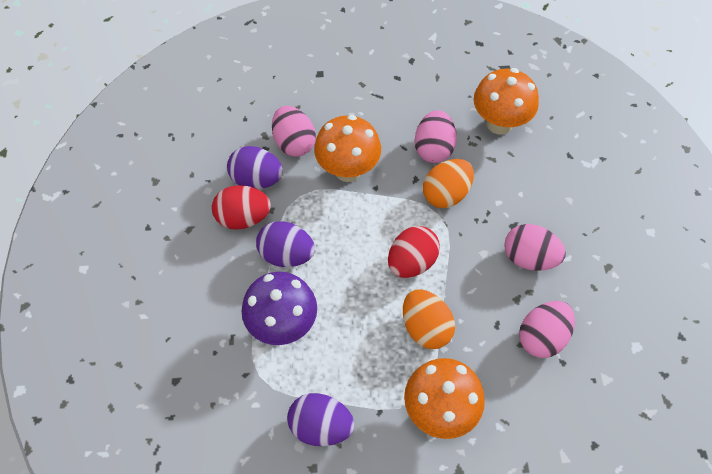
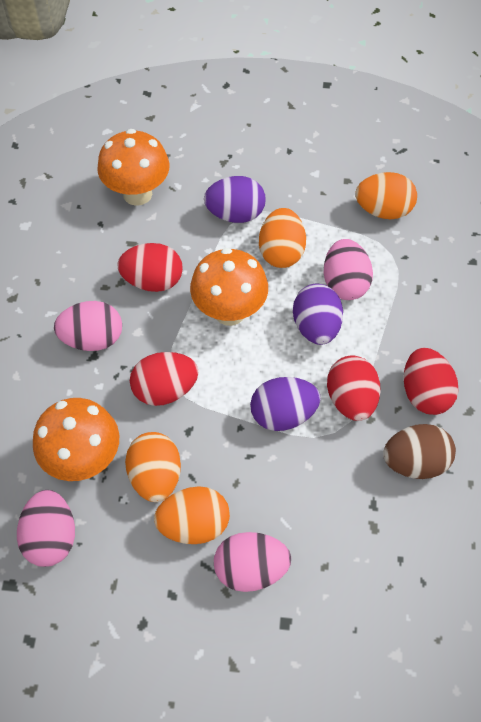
brown egg: 0 -> 1
orange egg: 2 -> 4
purple mushroom: 1 -> 0
red egg: 2 -> 4

